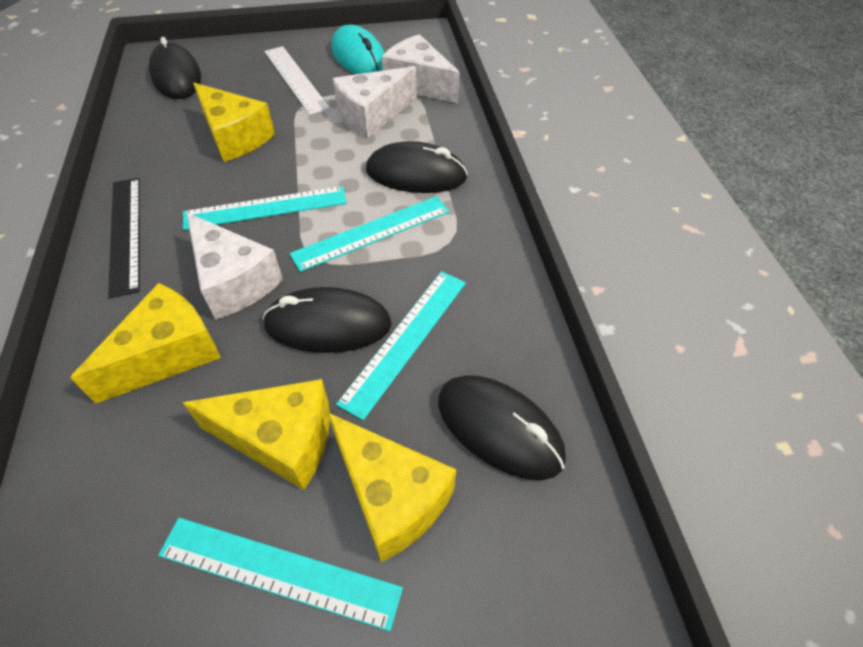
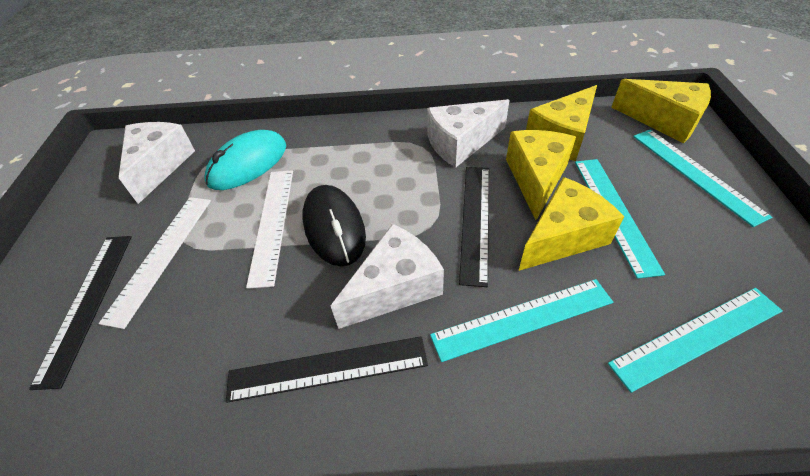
black mouse: 4 -> 1
black ruler: 1 -> 3
white ruler: 1 -> 2

